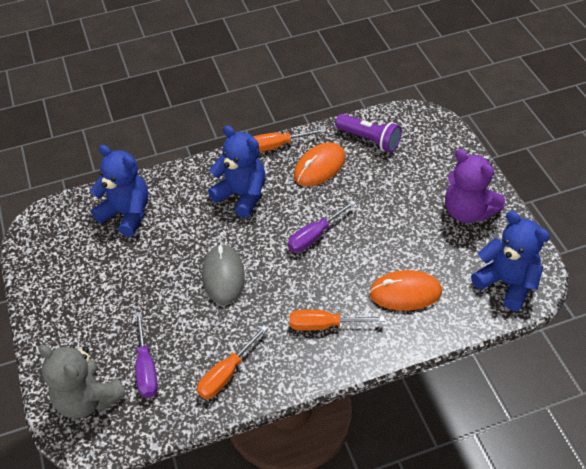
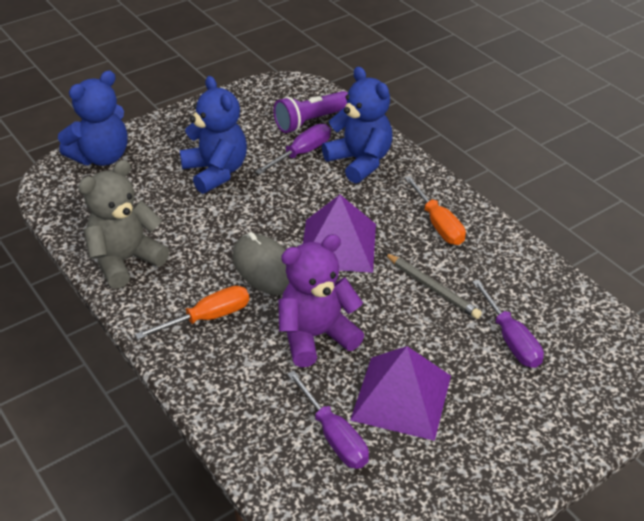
grey pencil: 0 -> 1
orange mouse: 2 -> 0
orange screwdriver: 3 -> 2
purple pyramid: 0 -> 2
purple screwdriver: 2 -> 3

